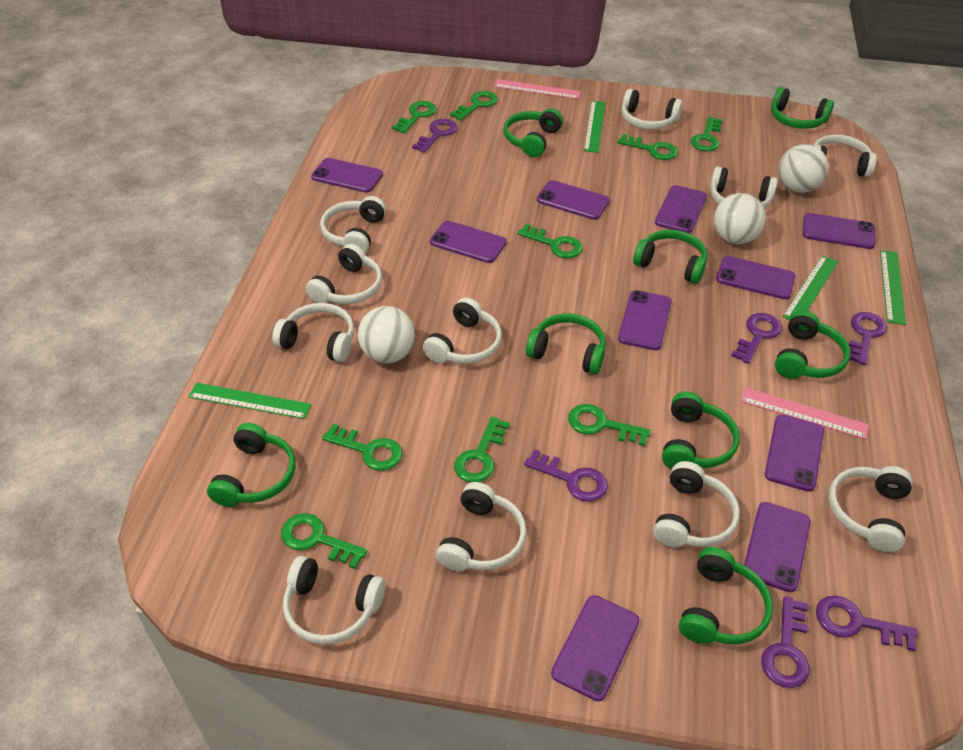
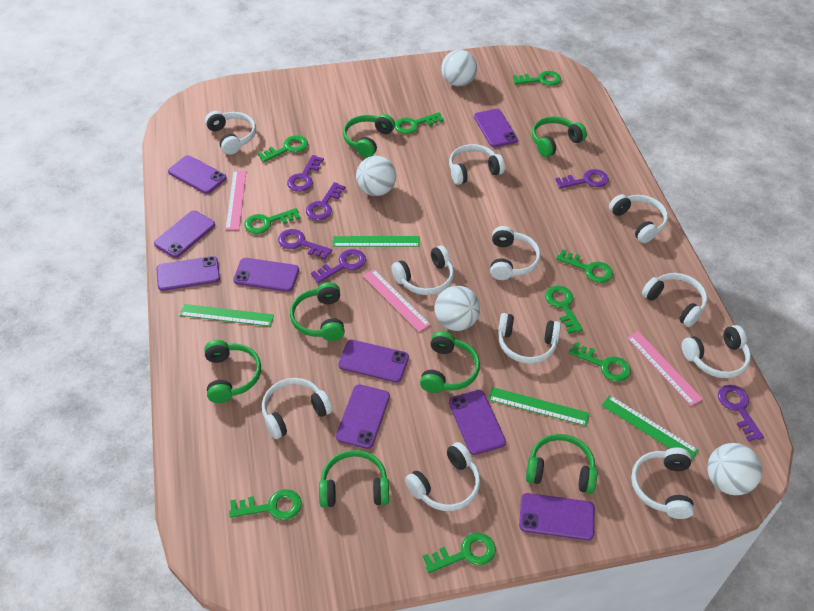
green headphones: 8 -> 7
pink ruler: 2 -> 3
purple phone: 10 -> 9
white ball: 3 -> 4

